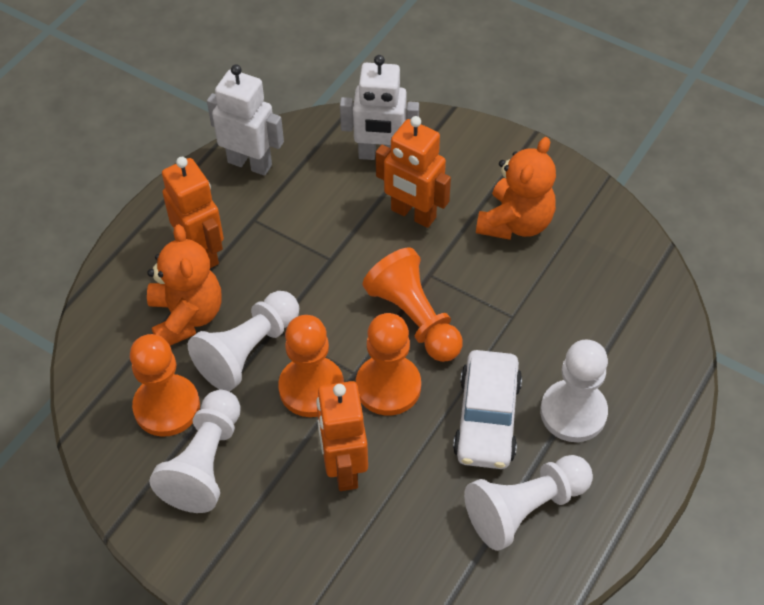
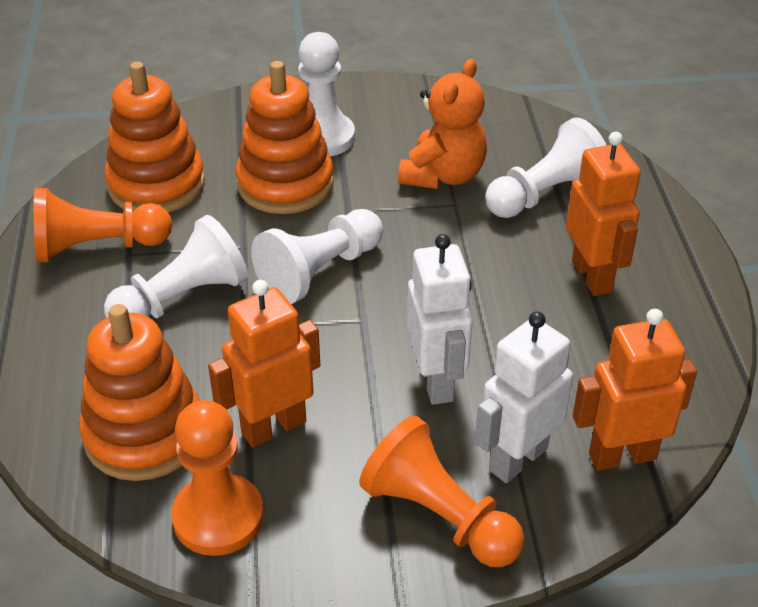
orange pawn: 4 -> 3
orange stacking toy: 0 -> 3
orange teddy bear: 2 -> 1
white car: 1 -> 0

